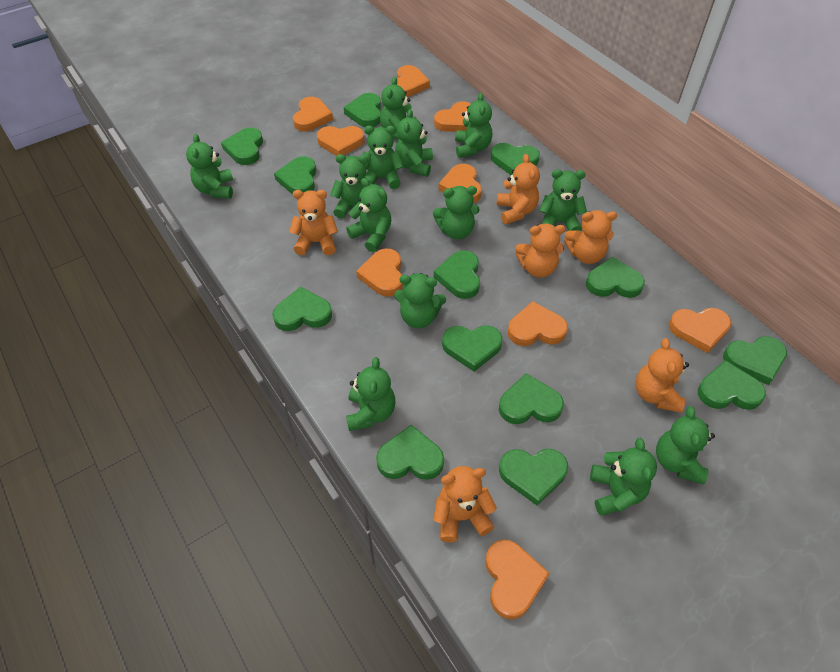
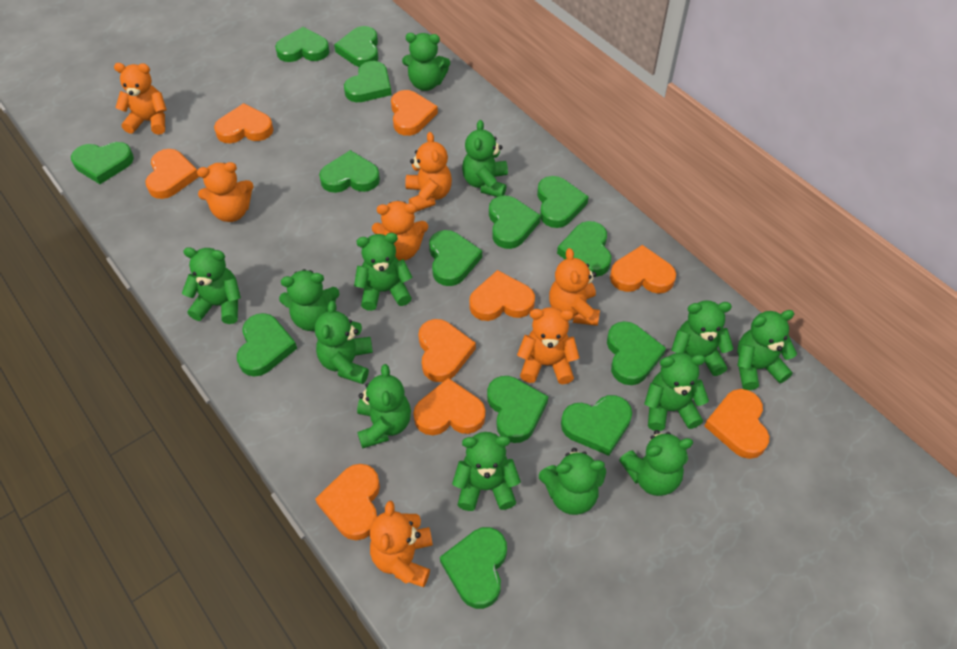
green heart: 13 -> 14
orange teddy bear: 6 -> 7

